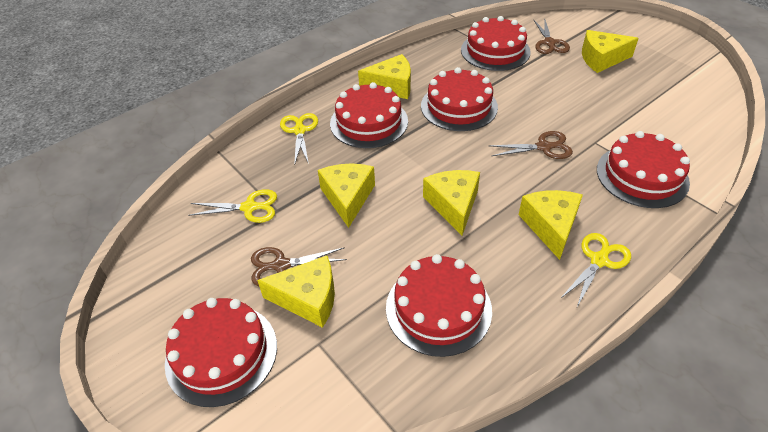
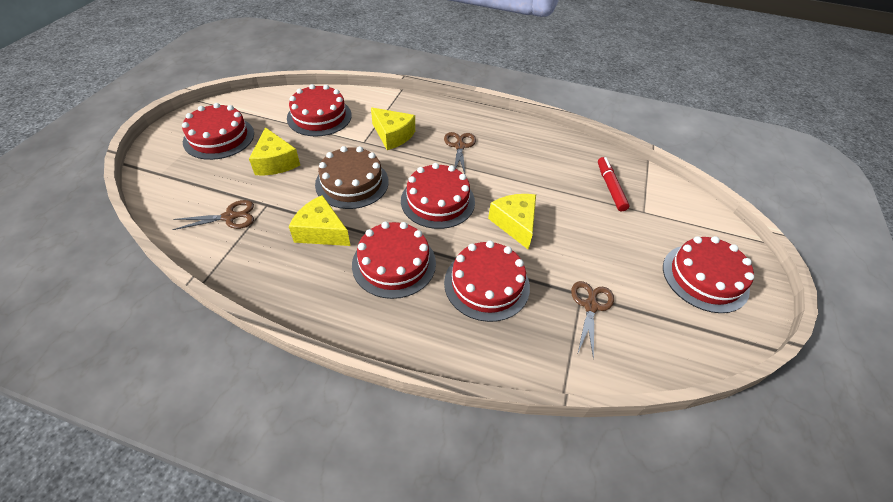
brown cake: 0 -> 1
red marker: 0 -> 1
yellow cheese: 6 -> 4
yellow scissors: 3 -> 0

